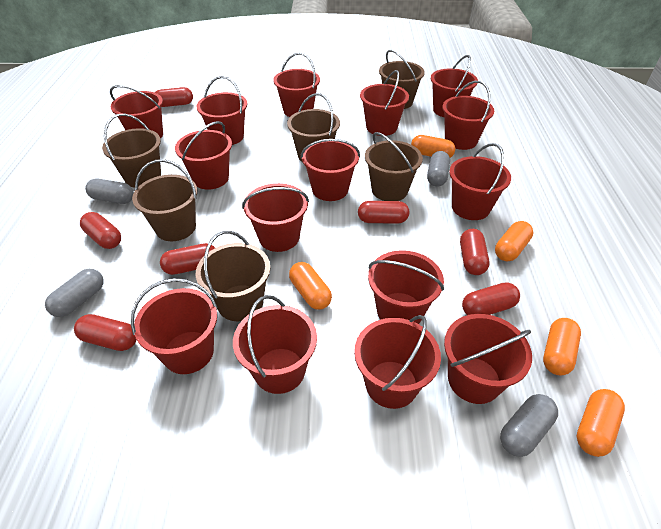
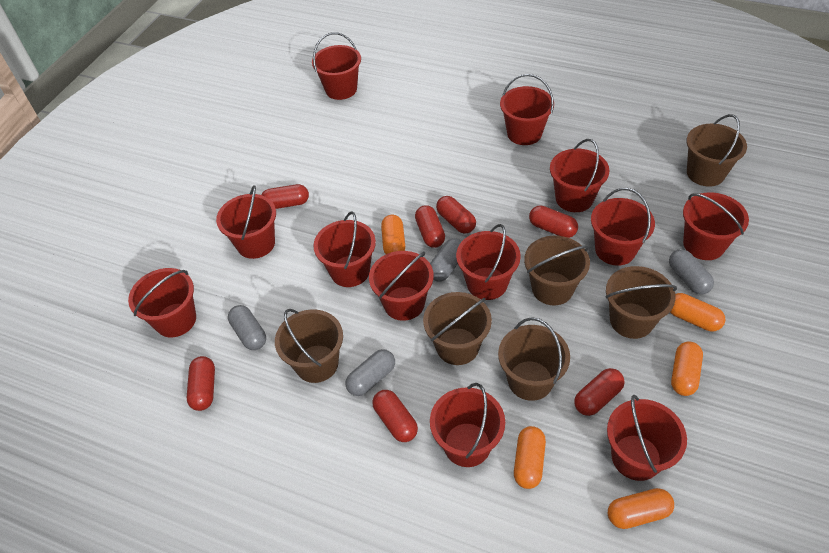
red bucket: 15 -> 12

